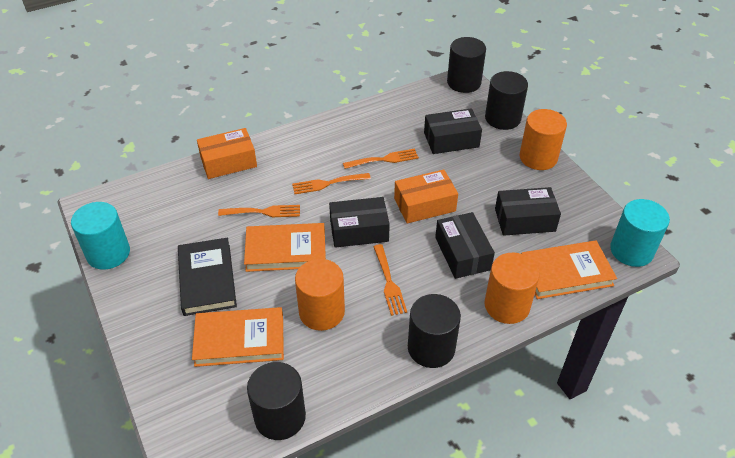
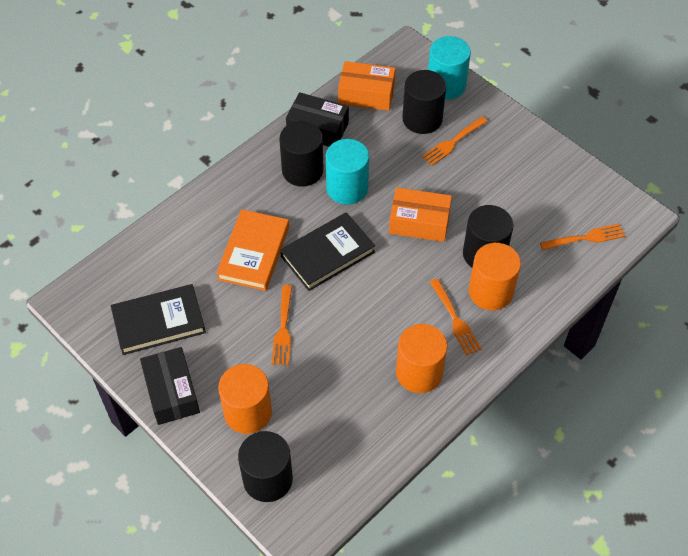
black book: 1 -> 2
black box: 4 -> 2
orange book: 3 -> 1

